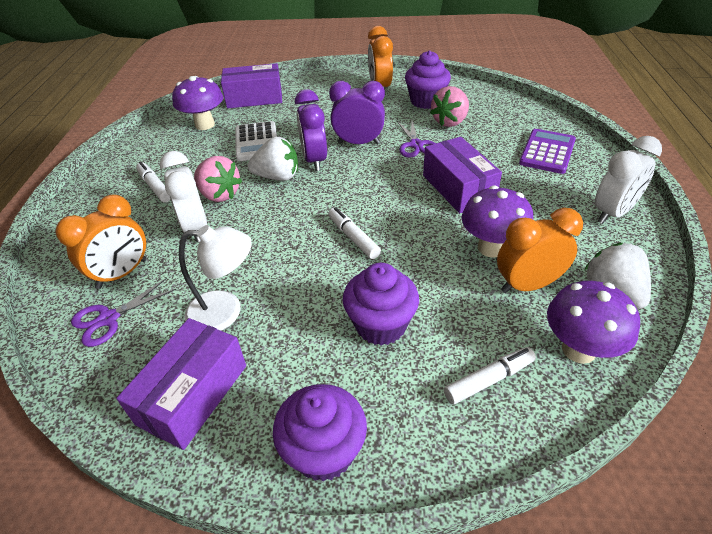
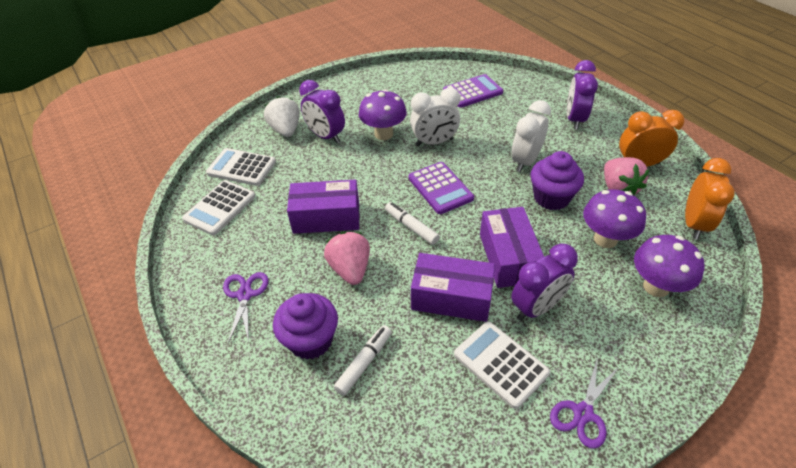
orange clock: 3 -> 2
purple calculator: 1 -> 2
purple clock: 2 -> 3
purple cupcake: 3 -> 2
white calculator: 1 -> 3
white lamp: 1 -> 0
white marker: 3 -> 2
white strawberry: 2 -> 1

